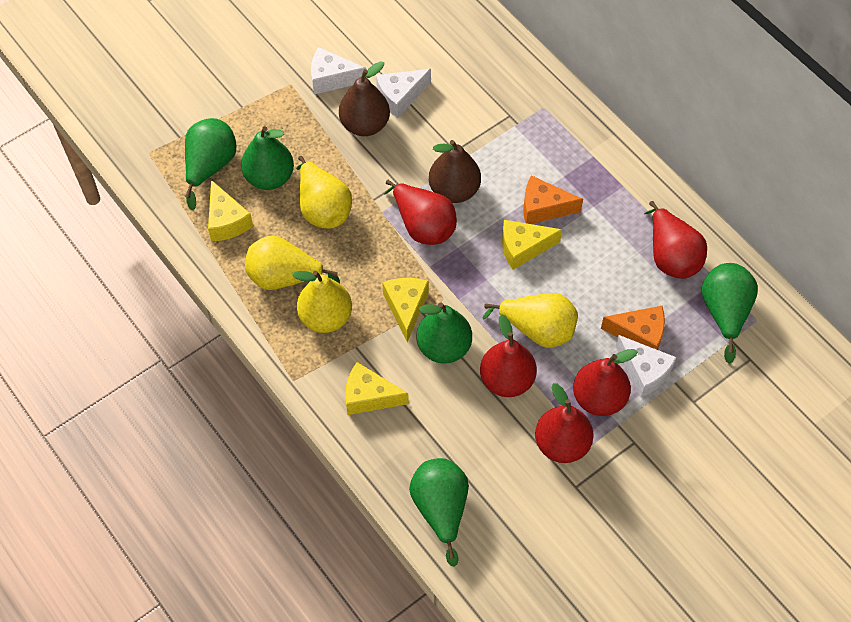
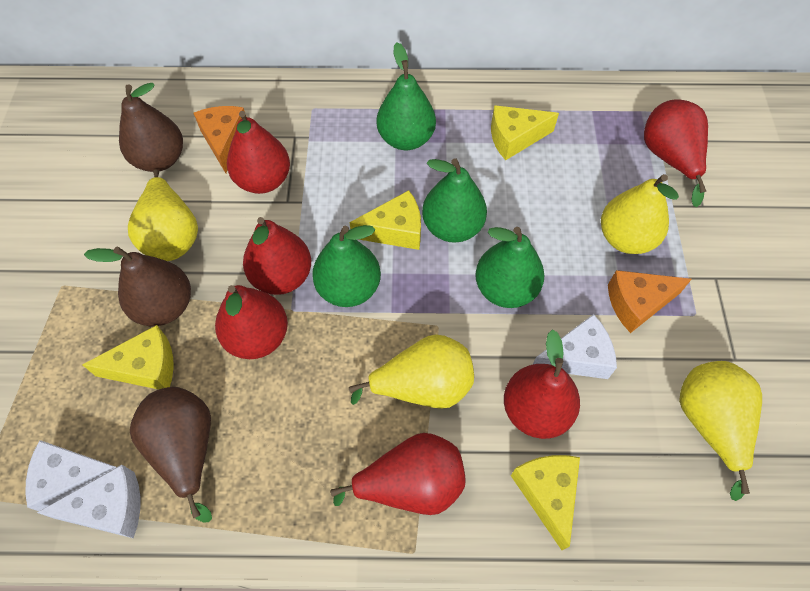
brown pear: 2 -> 3
green pear: 5 -> 4
red pear: 5 -> 6

